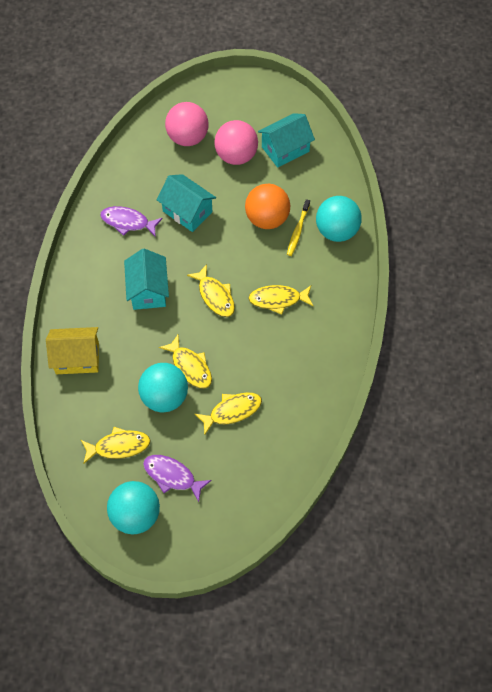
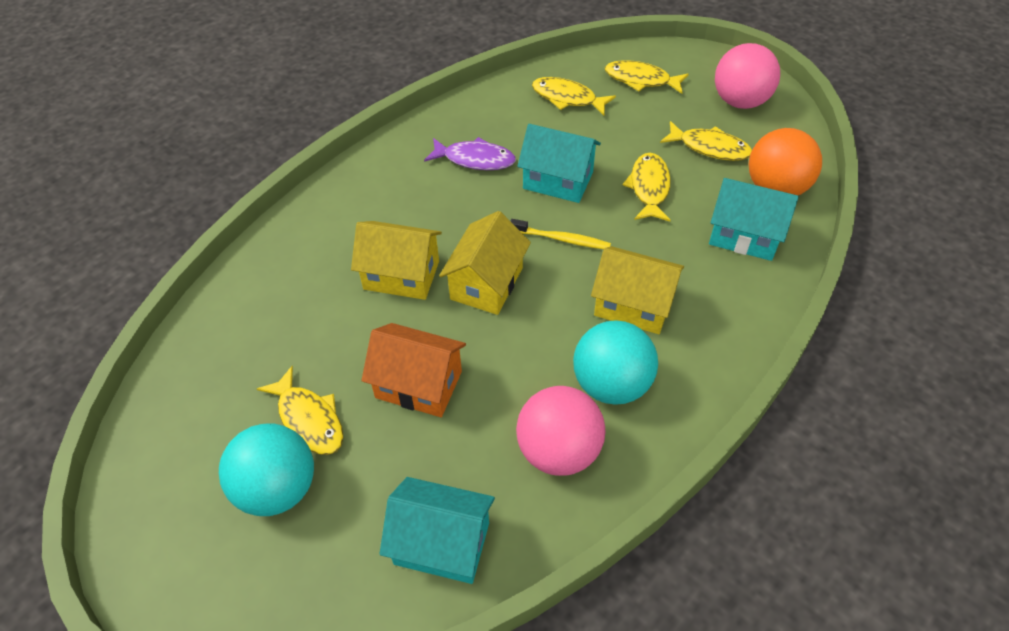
orange house: 0 -> 1
purple fish: 2 -> 1
turquoise ball: 3 -> 2
yellow house: 1 -> 3

